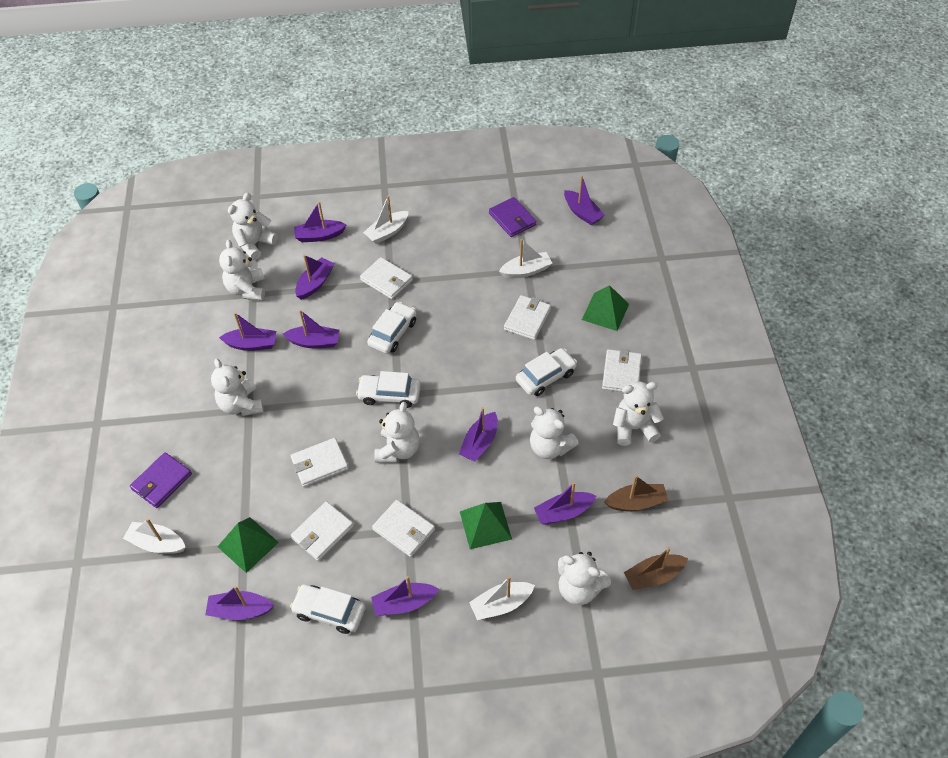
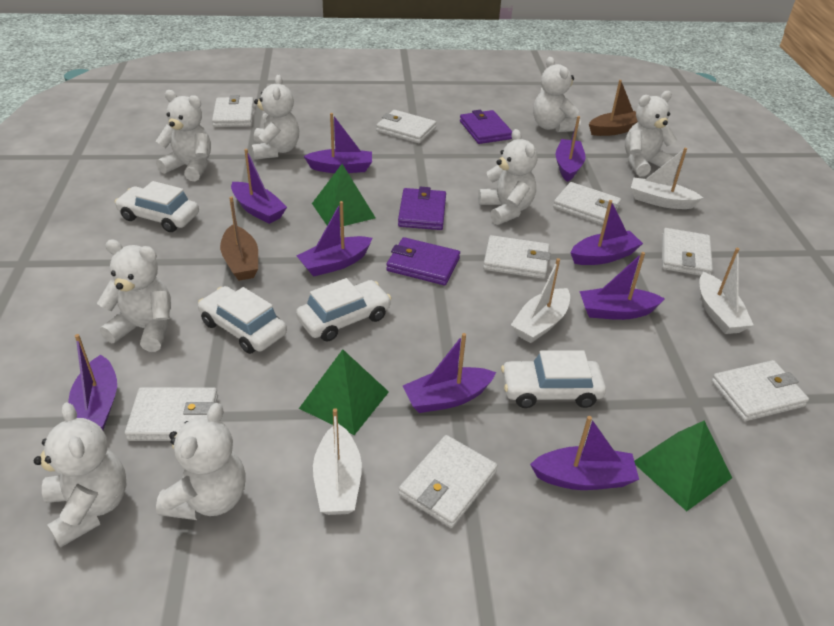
purple wallet: 2 -> 3
white teddy bear: 7 -> 8
white wallet: 6 -> 8

